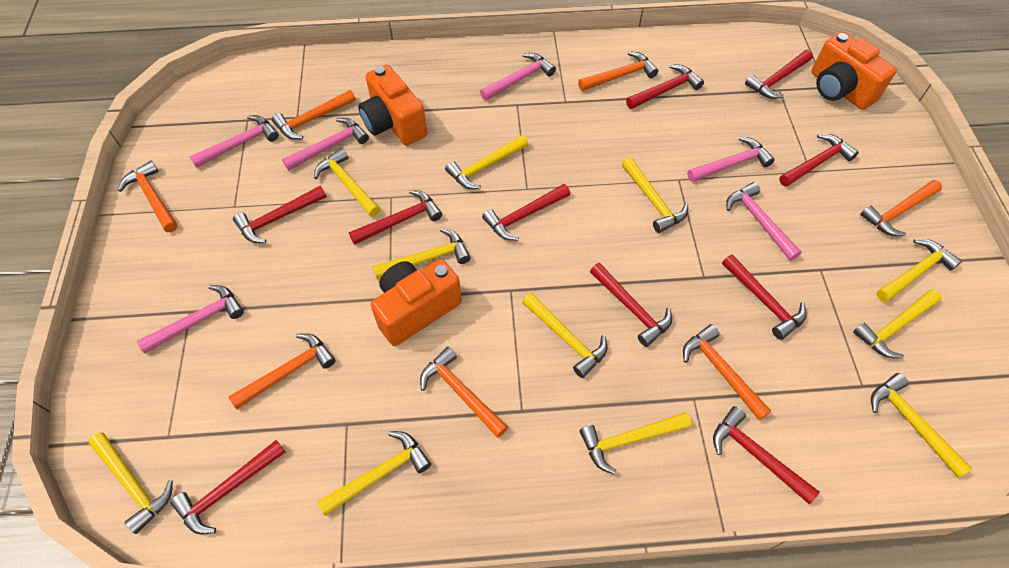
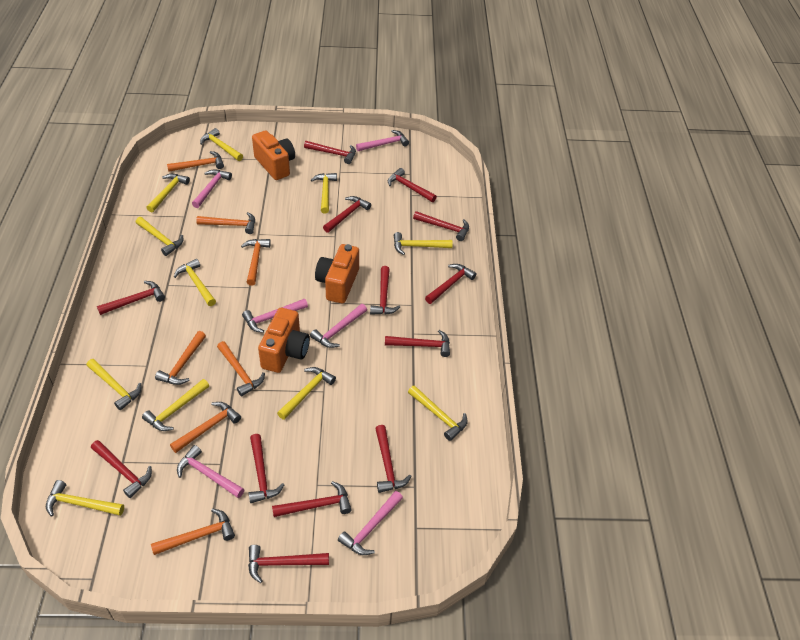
red hammer: 10 -> 13

